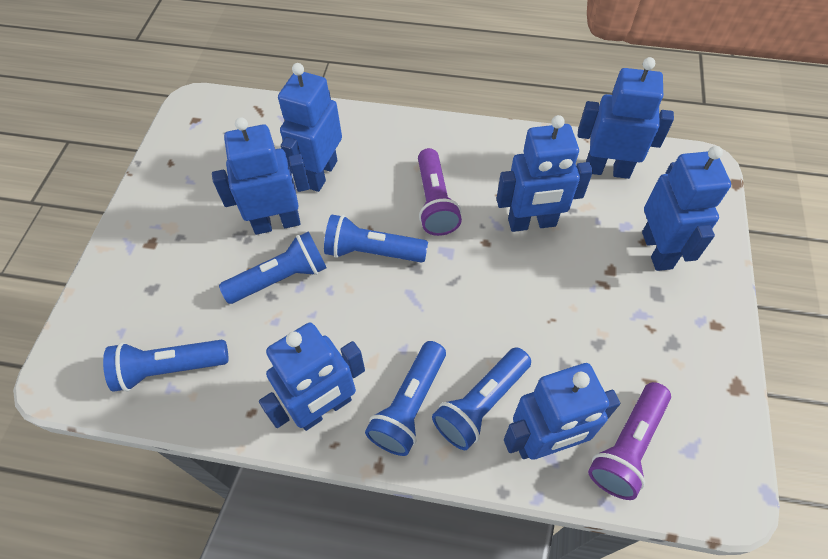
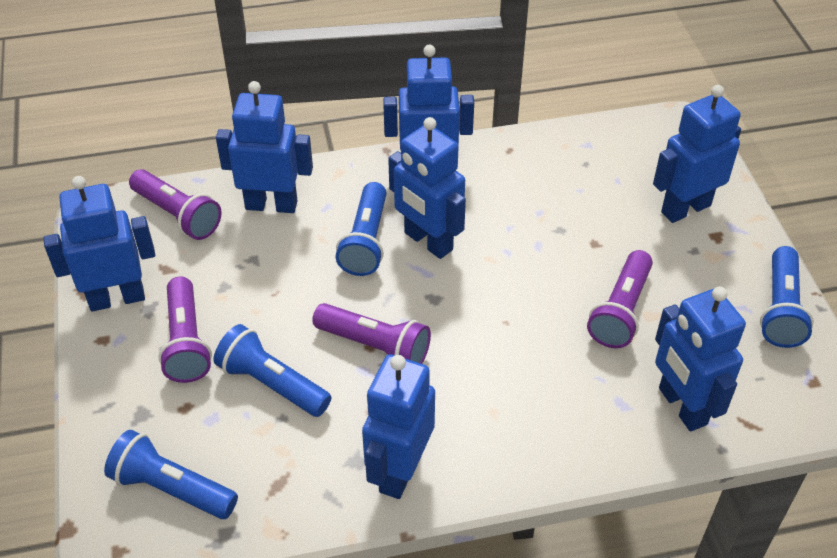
blue flashlight: 5 -> 4
purple flashlight: 2 -> 4

